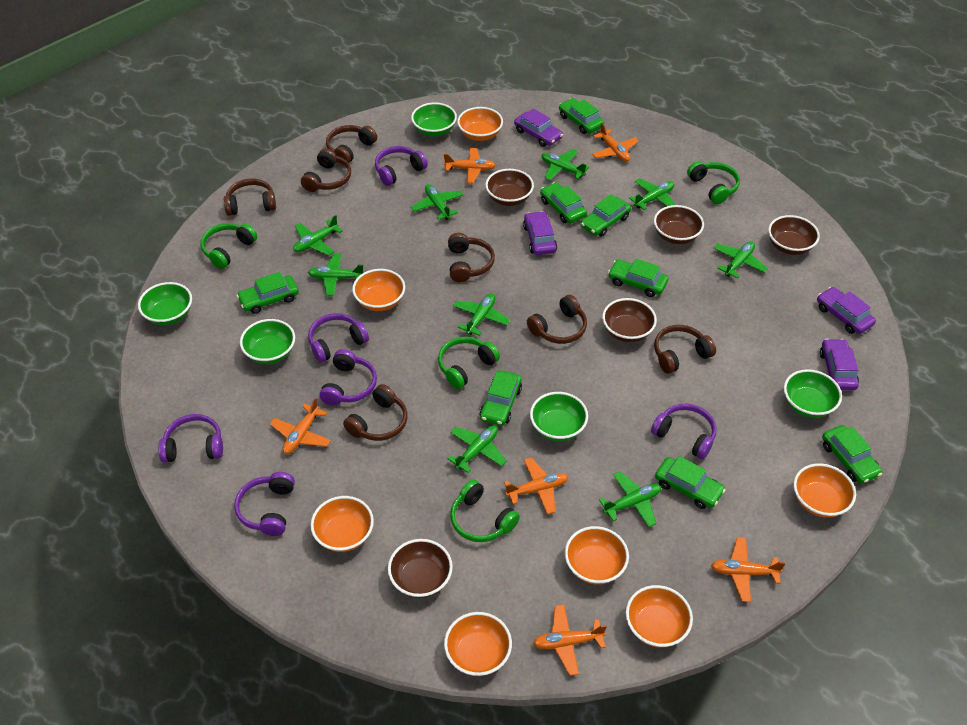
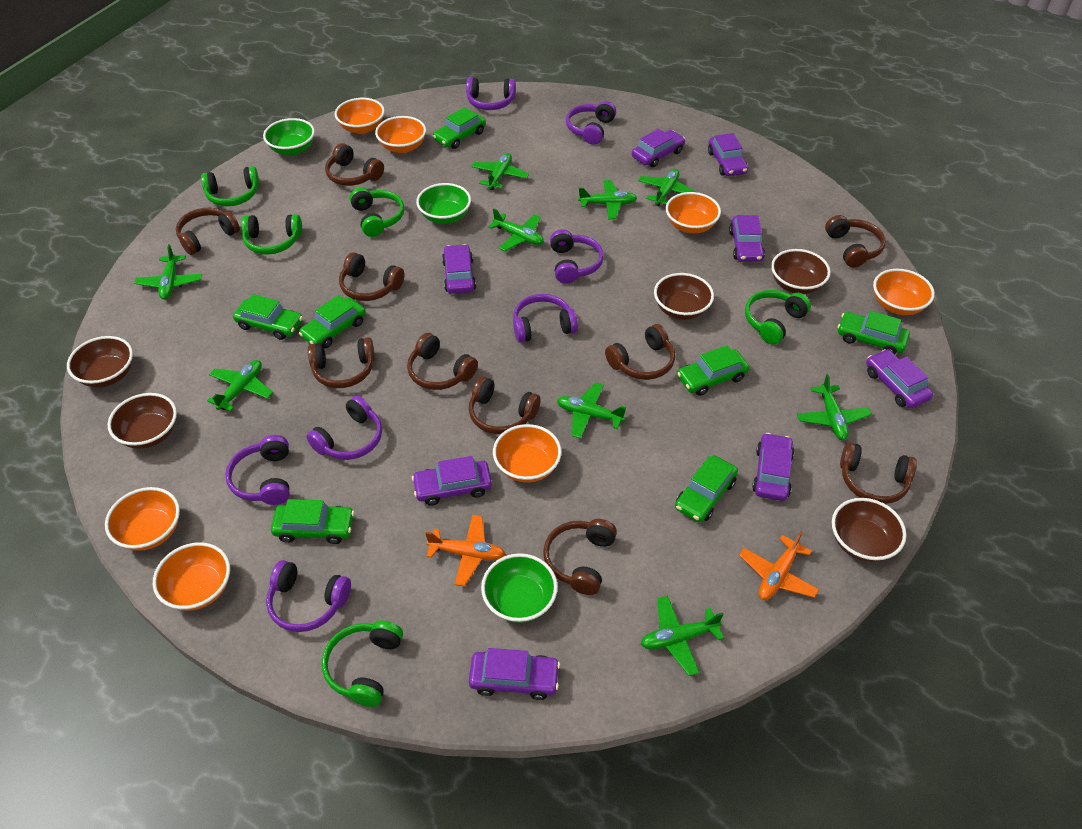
brown headphones: 7 -> 10
green bowl: 5 -> 3
green car: 8 -> 7
green headphones: 4 -> 5
orange plane: 6 -> 2
purple car: 4 -> 8
purple headphones: 6 -> 7

